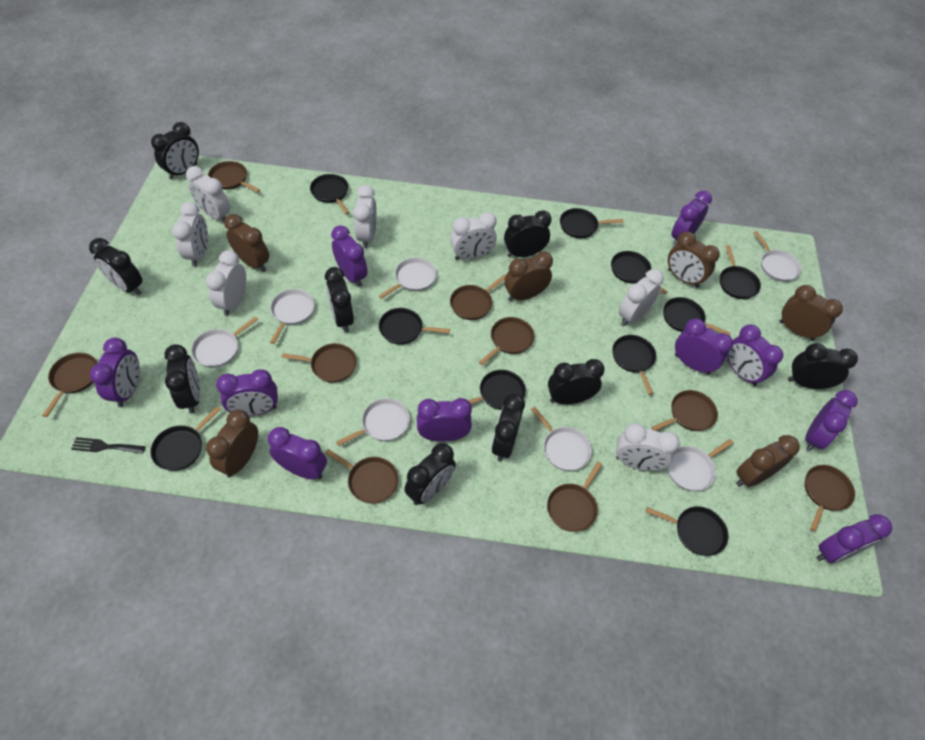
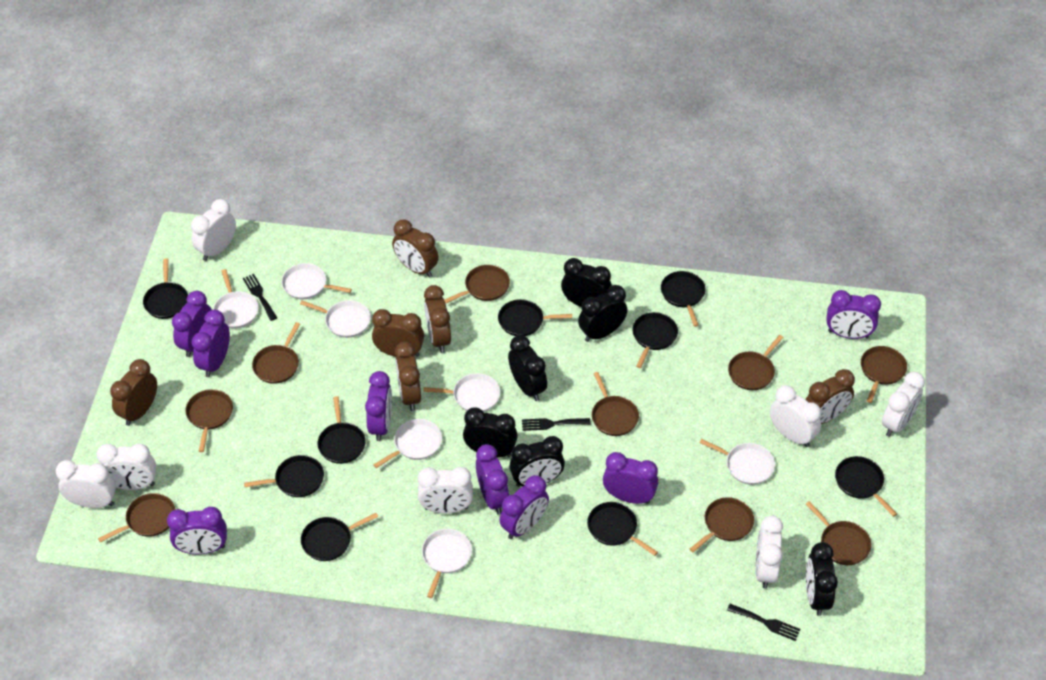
black clock: 9 -> 6
black fork: 1 -> 3
black pan: 10 -> 9
purple clock: 10 -> 8

